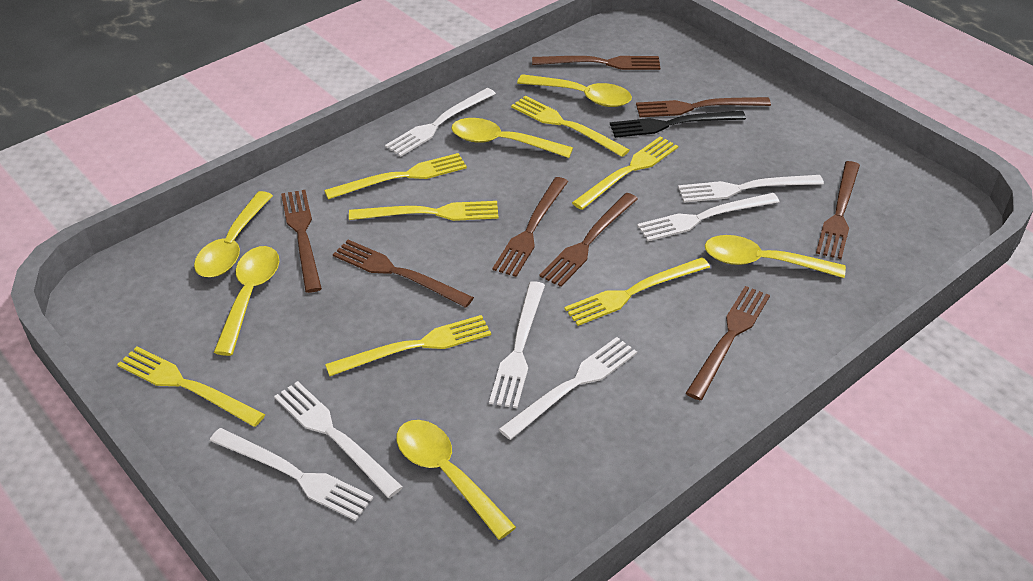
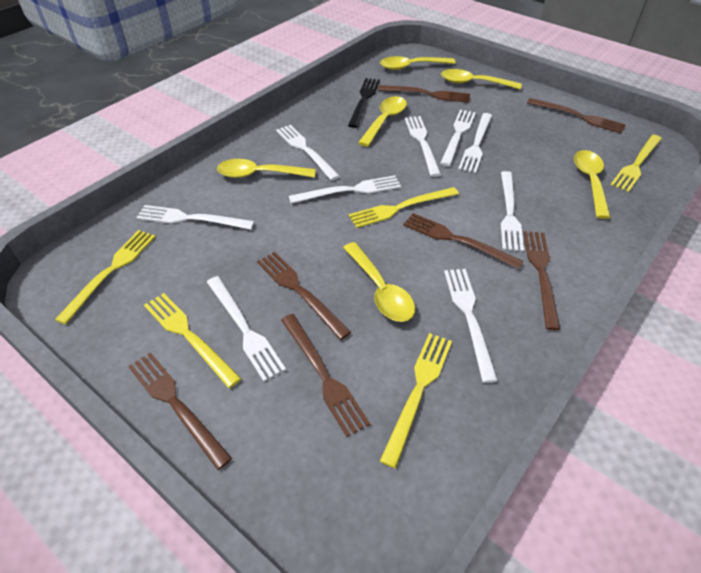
brown fork: 8 -> 7
white fork: 7 -> 9
yellow fork: 7 -> 5

